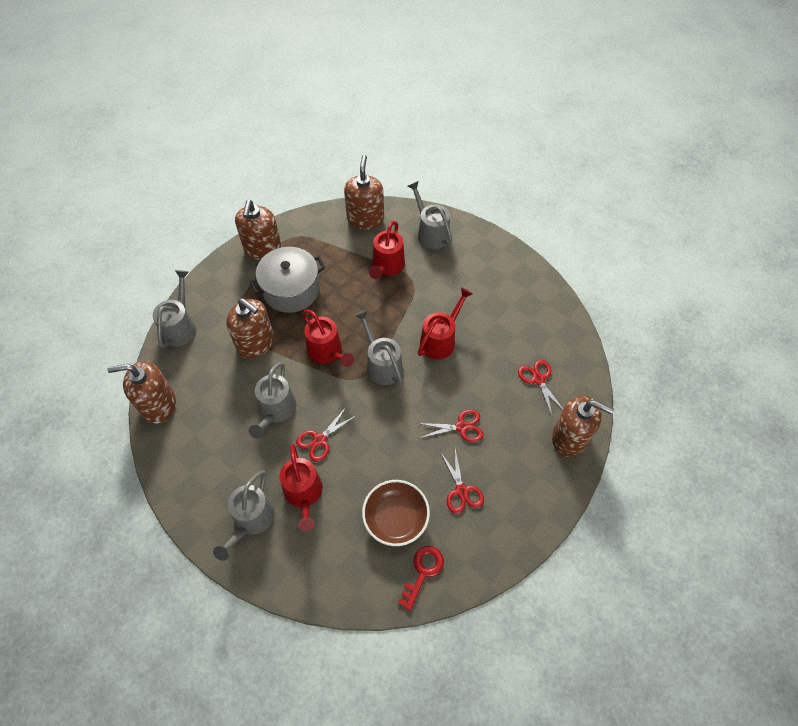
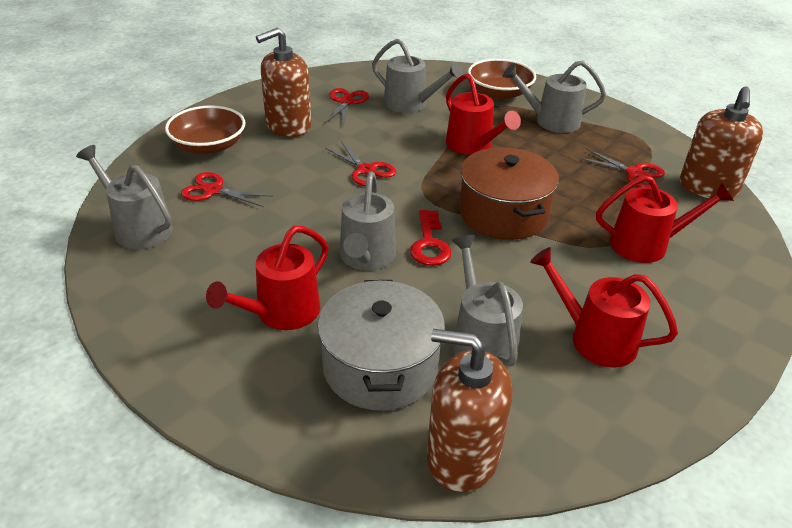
brown bowl: 1 -> 2
brown pot: 0 -> 1
brown soap dispenser: 5 -> 3

